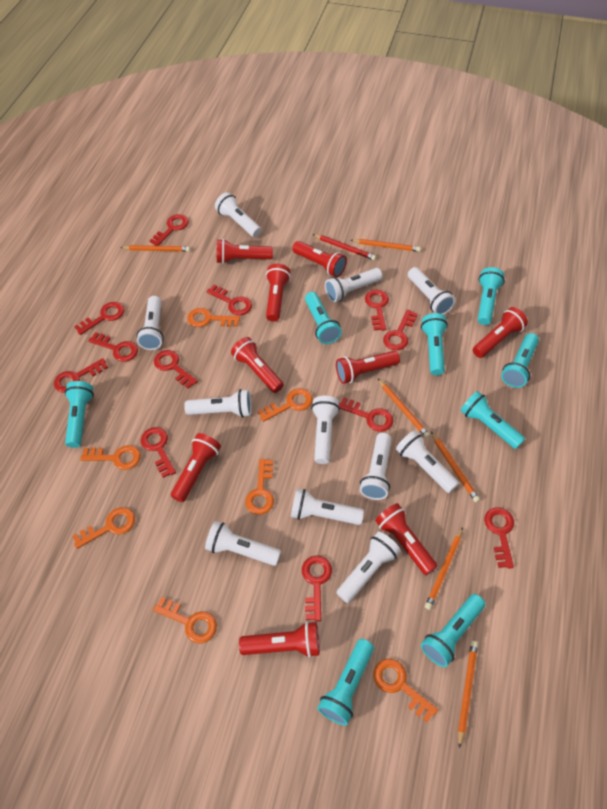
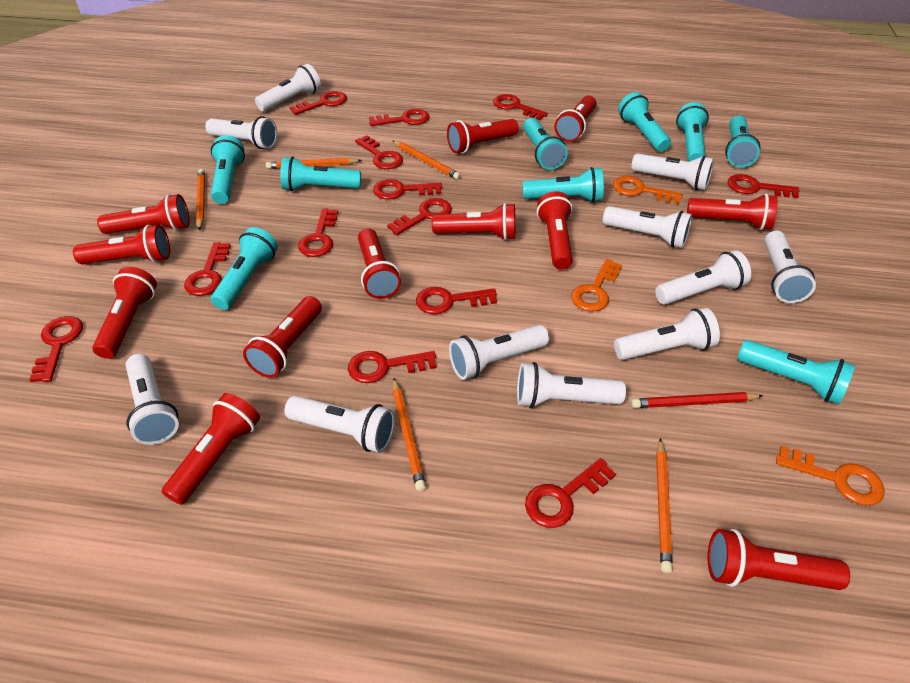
orange key: 7 -> 3
orange pencil: 6 -> 5
red flashlight: 9 -> 12
red key: 12 -> 13
turquoise flashlight: 8 -> 9

